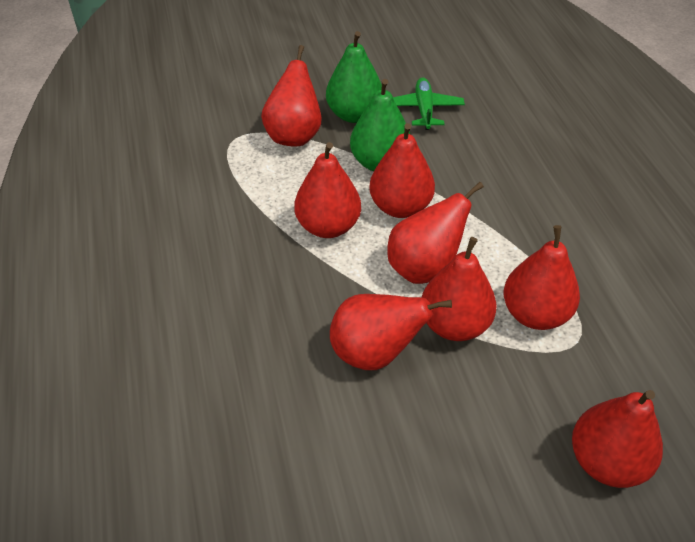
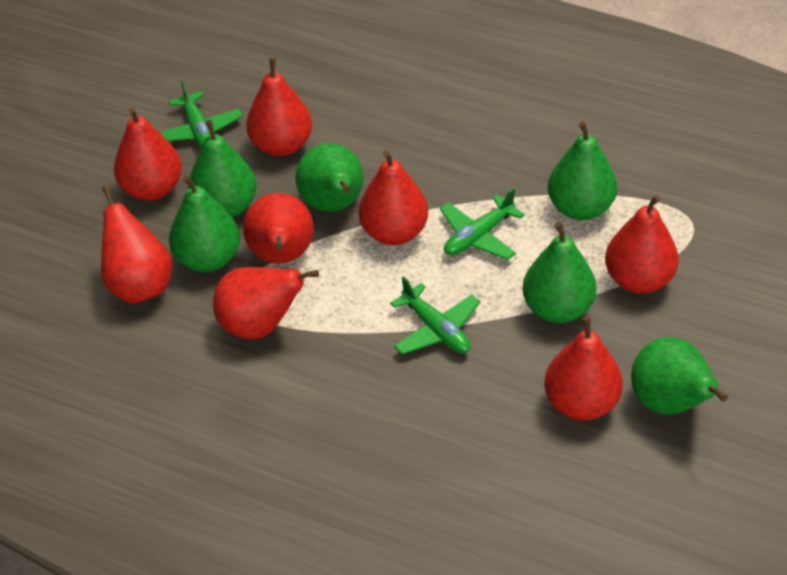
green pear: 2 -> 6
green plane: 1 -> 3

